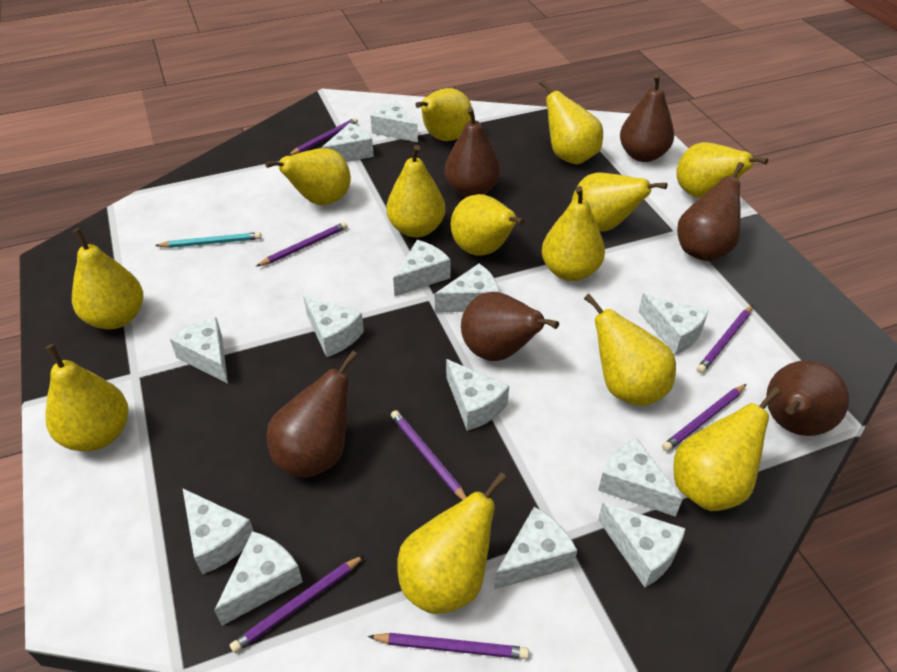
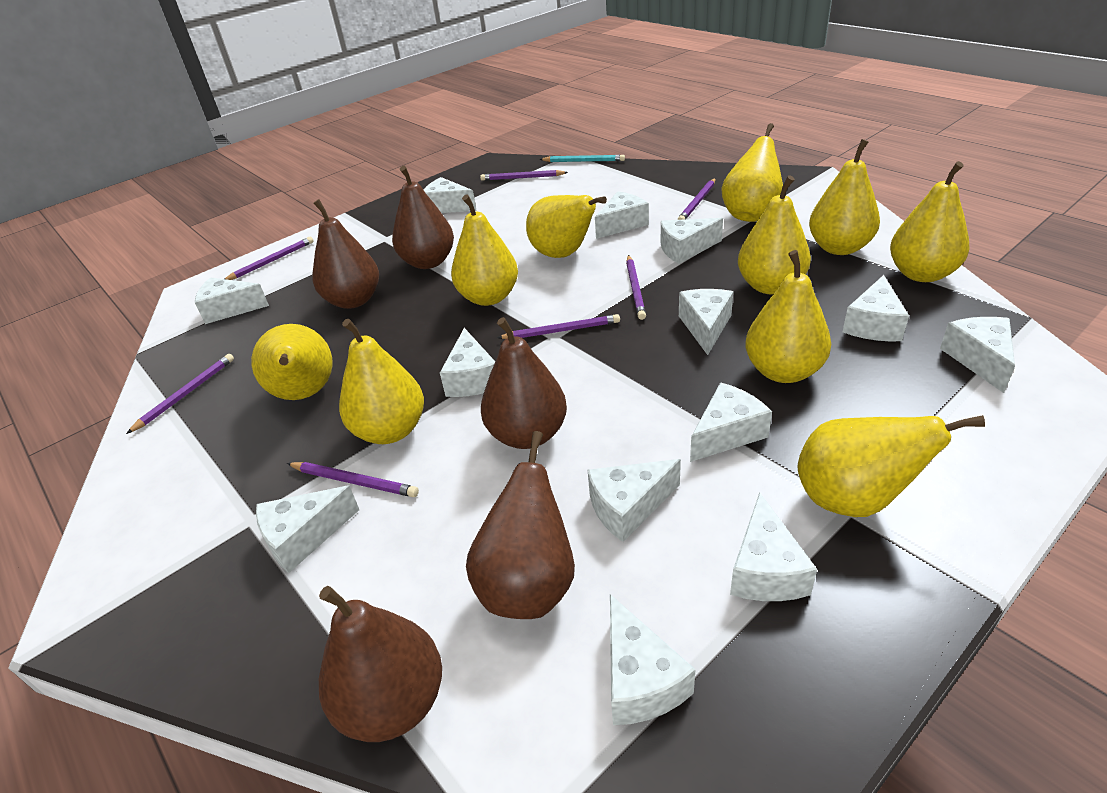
brown pear: 6 -> 5
yellow pear: 13 -> 10

